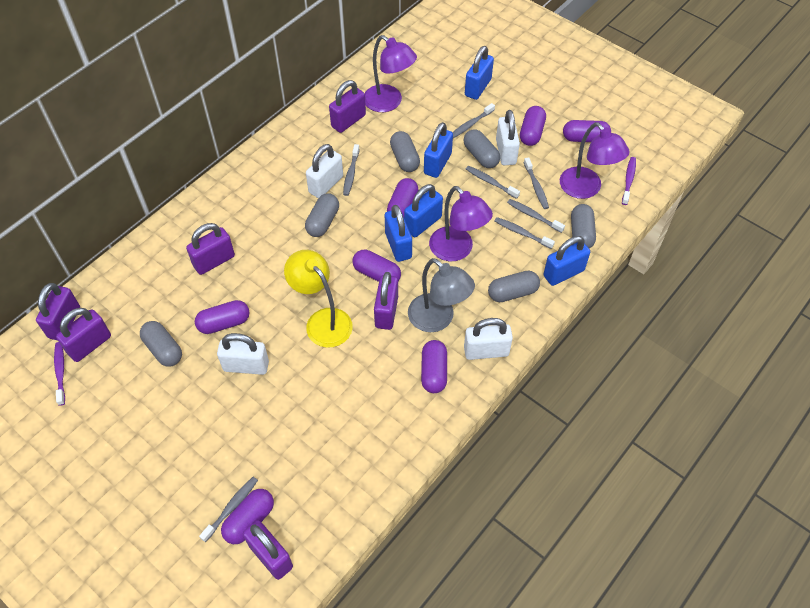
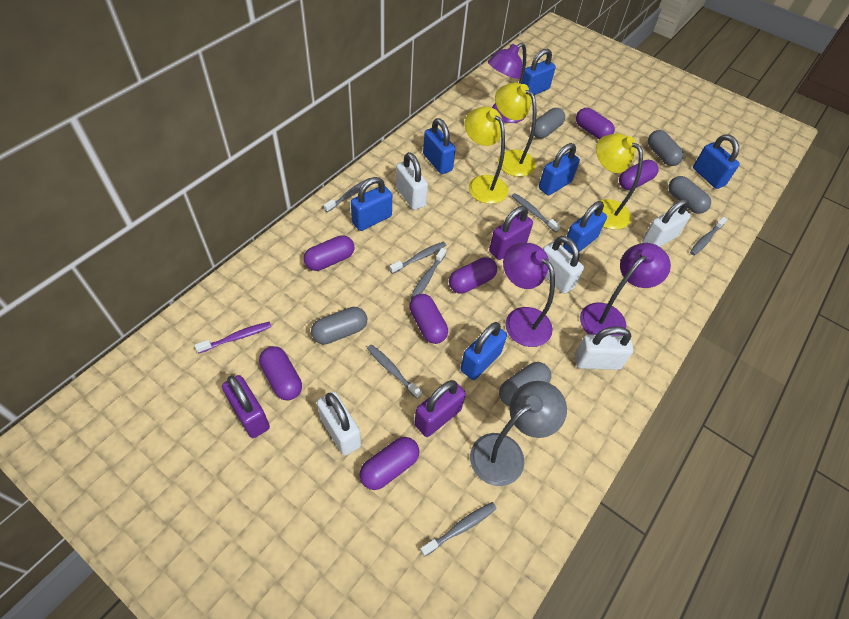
blue padlock: 5 -> 7
grey capsule: 6 -> 5
purple padlock: 6 -> 3
purple toothbrush: 2 -> 1
white padlock: 4 -> 5
yellow lamp: 1 -> 3

